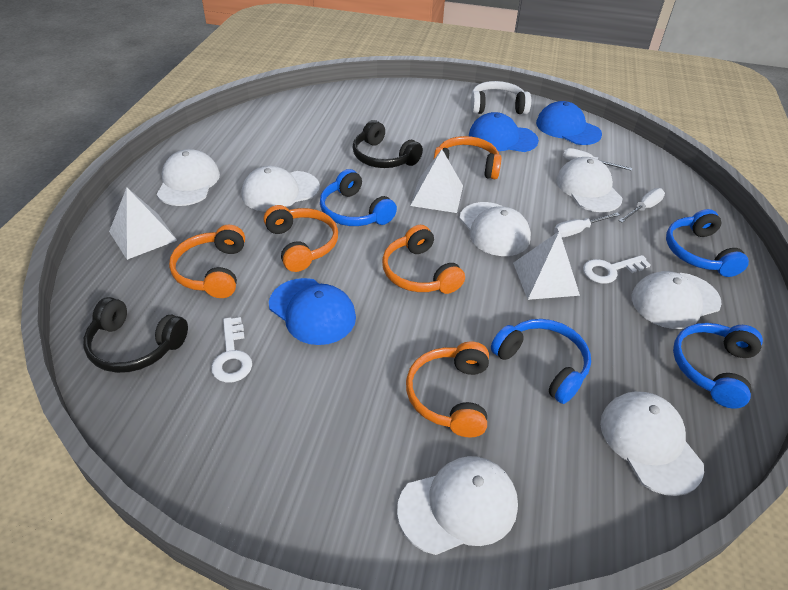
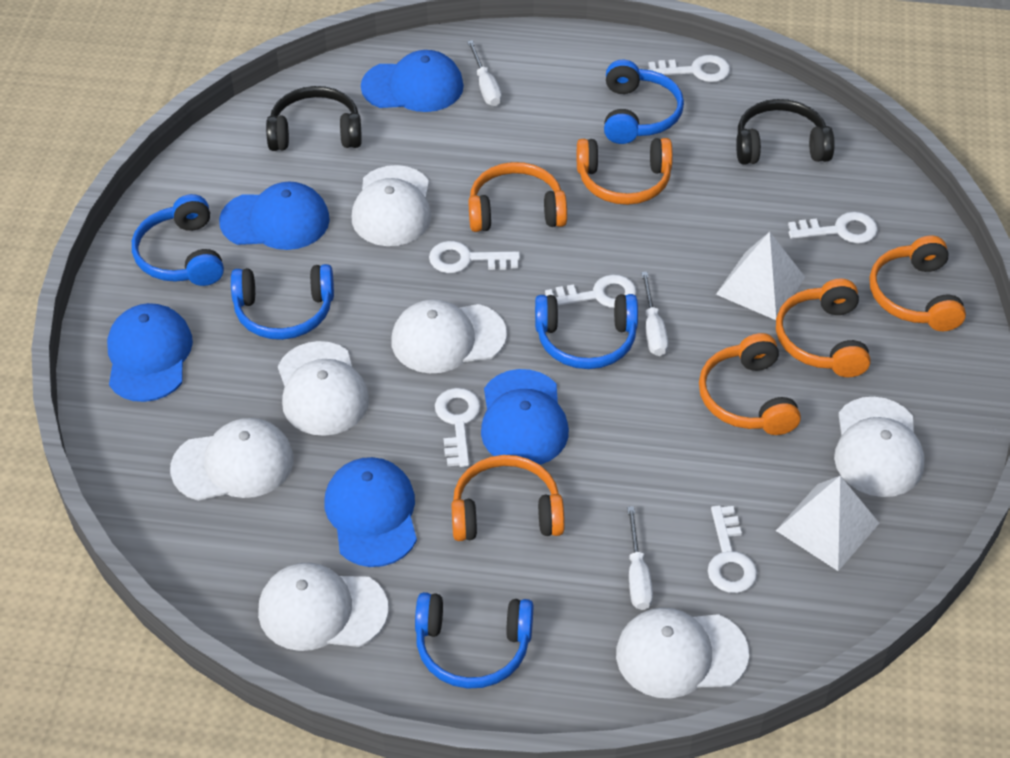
blue cap: 3 -> 5
blue headphones: 4 -> 5
orange headphones: 5 -> 6
white headphones: 1 -> 0
white key: 2 -> 6
white pyramid: 3 -> 2

